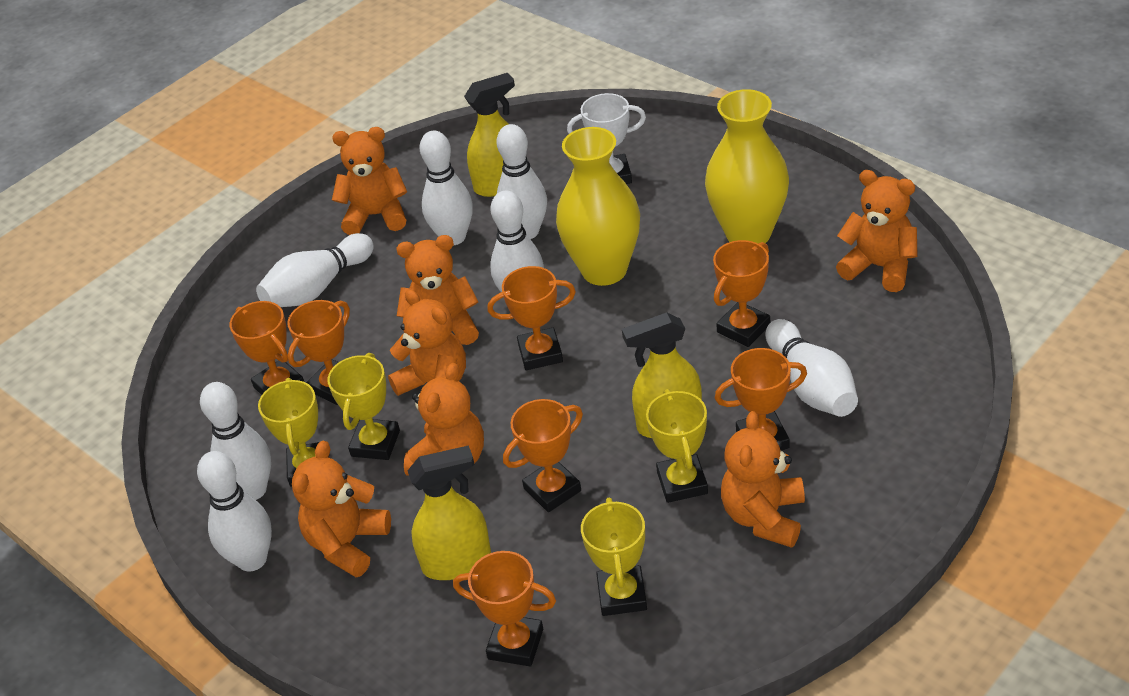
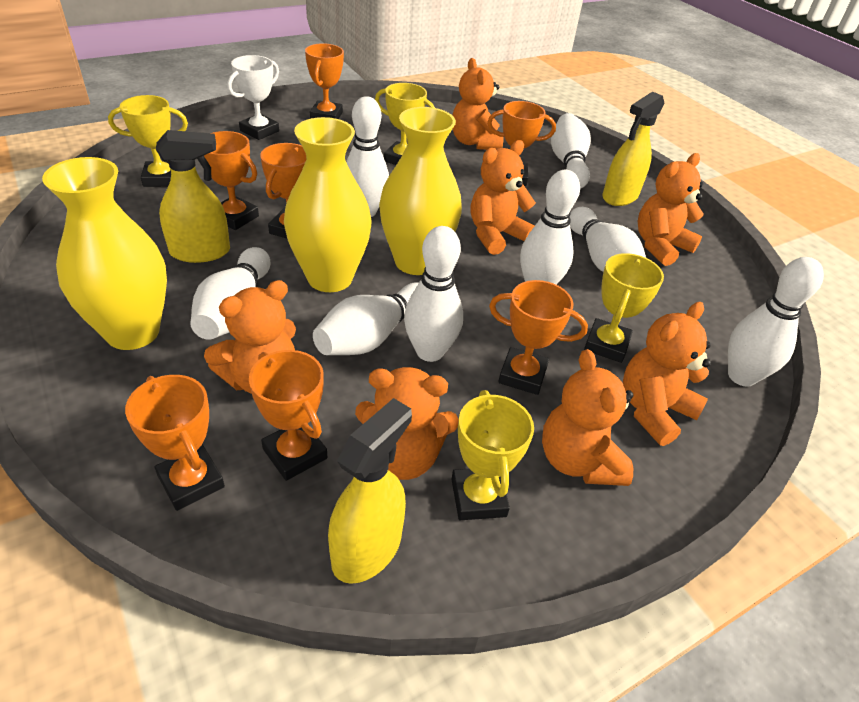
white bowling pin: 7 -> 8
yellow vase: 2 -> 3

